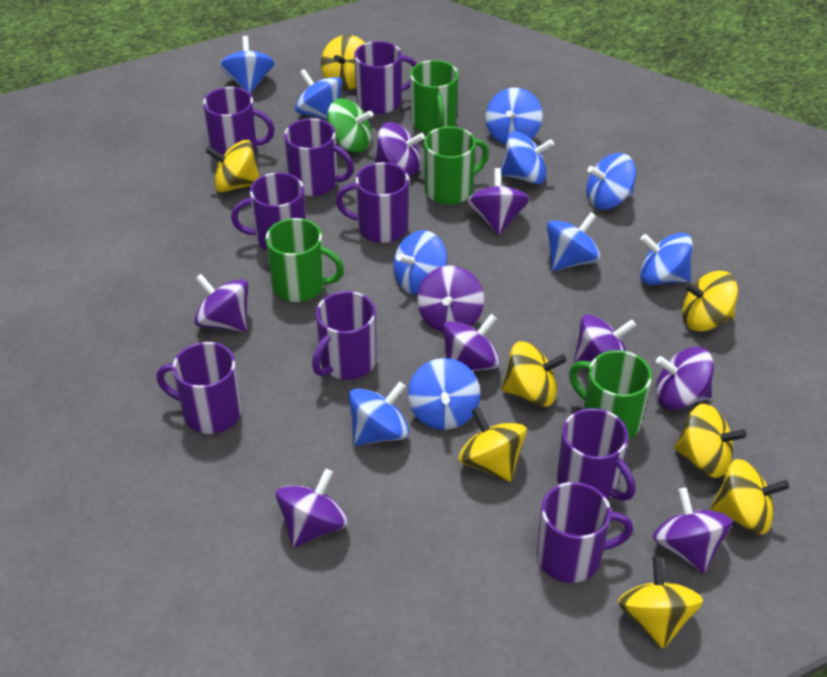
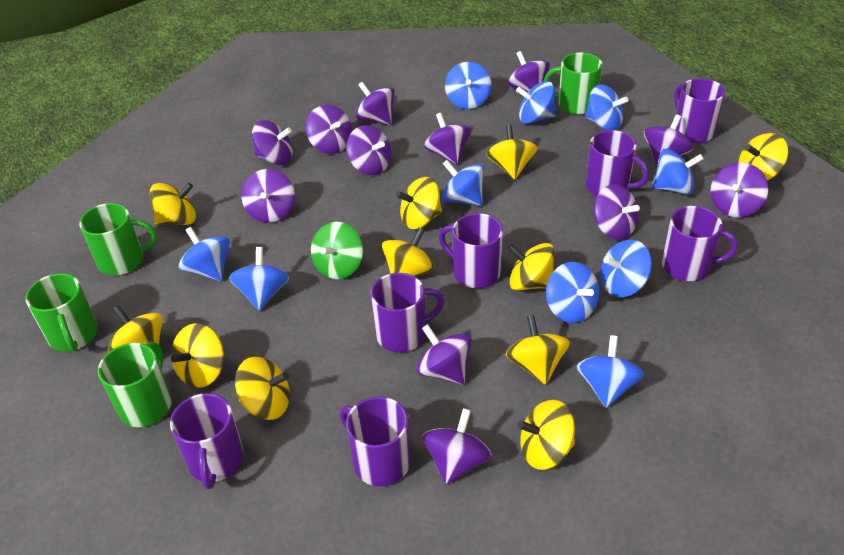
purple mug: 9 -> 7
purple spinning top: 9 -> 12
yellow spinning top: 8 -> 11

